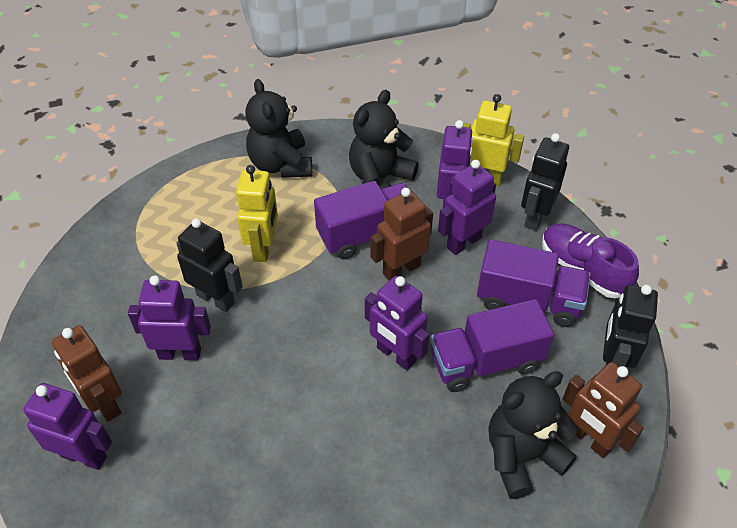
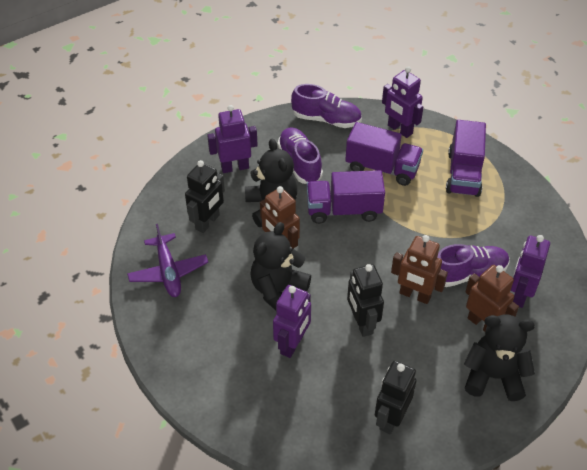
purple plane: 0 -> 1
purple robot: 5 -> 4
purple shoe: 1 -> 3
yellow robot: 2 -> 0

